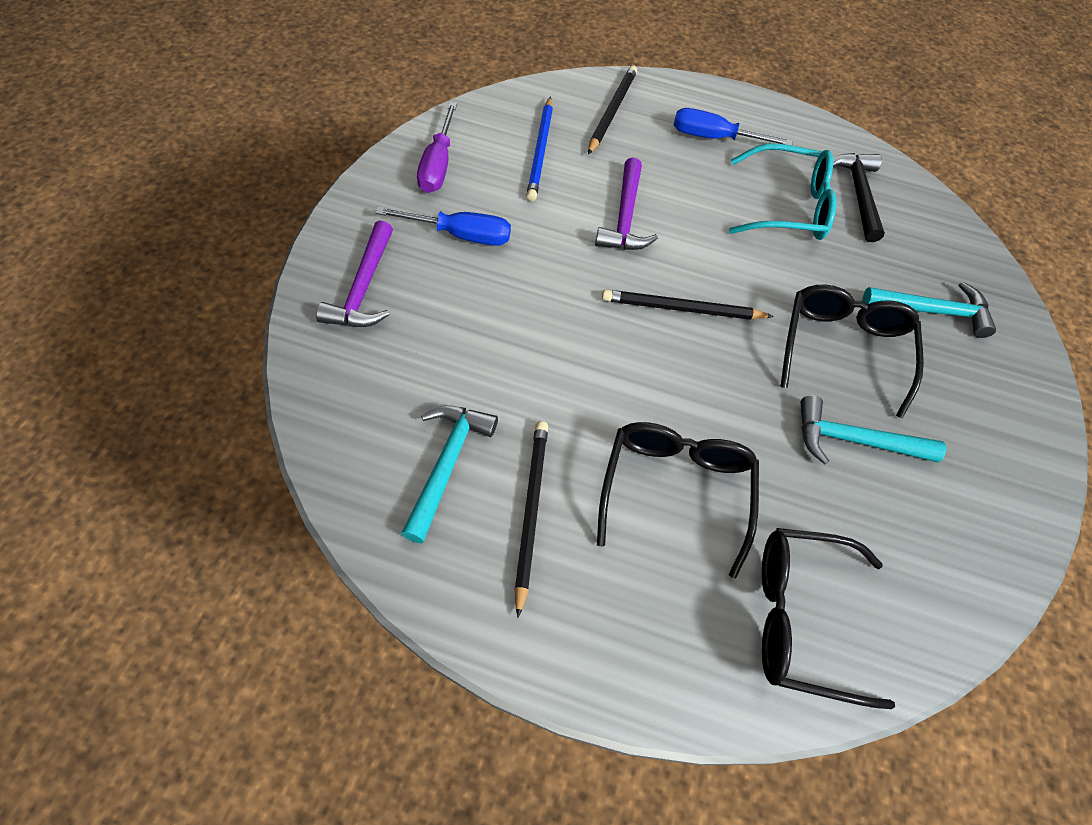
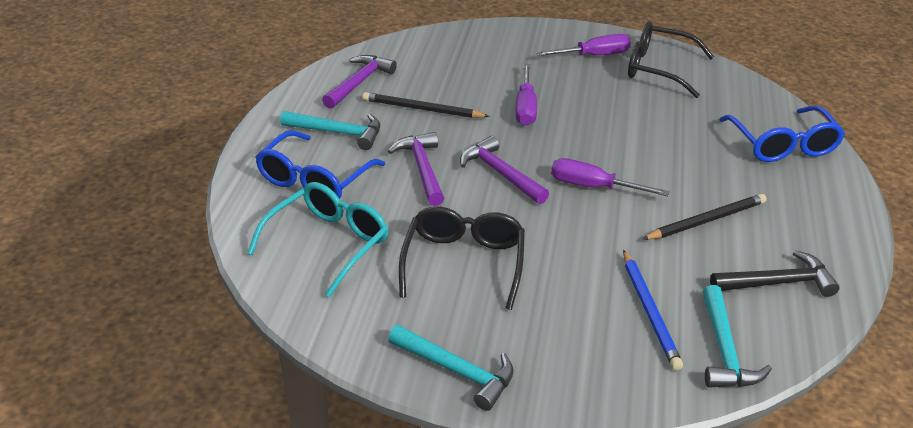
black glasses: 3 -> 2
black pencil: 3 -> 2
blue glasses: 0 -> 2
blue screwdriver: 2 -> 0
purple hammer: 2 -> 3
purple screwdriver: 1 -> 3

